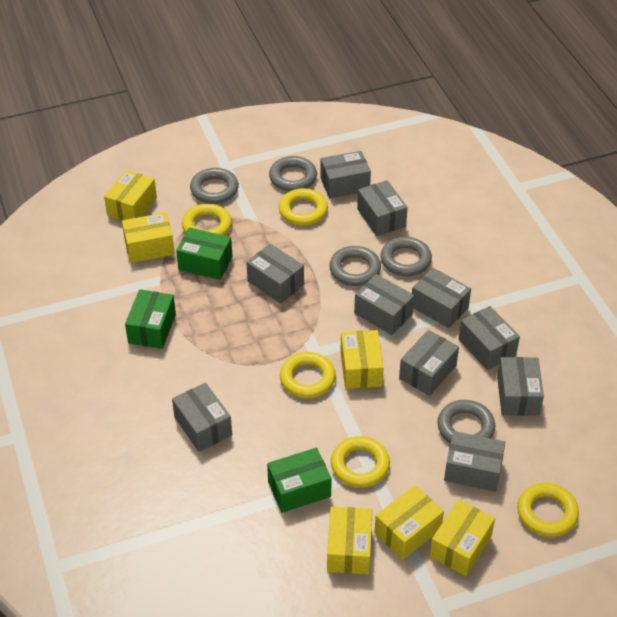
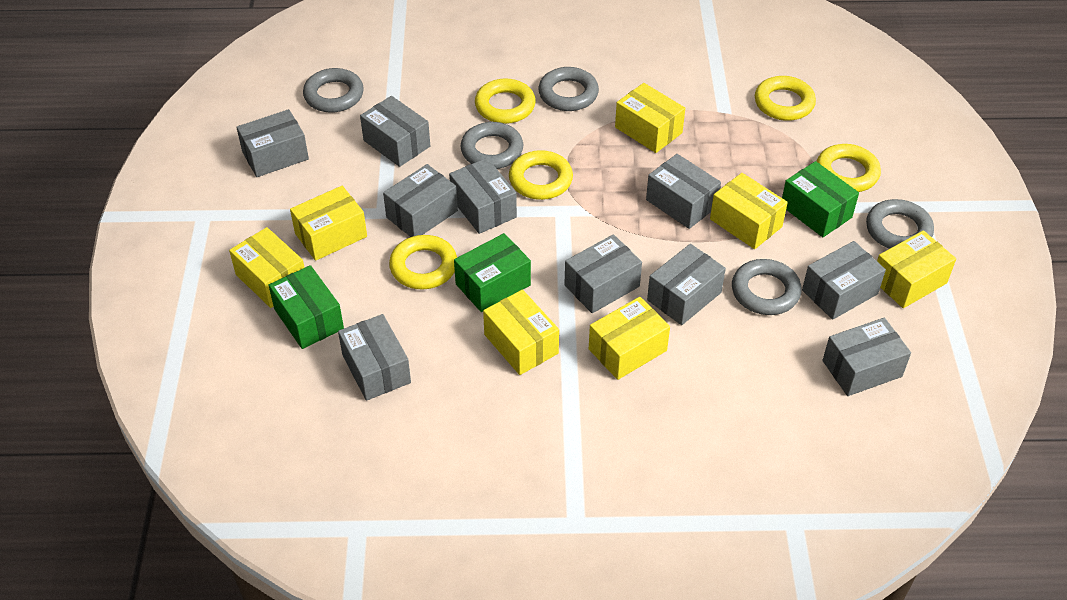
yellow box: 6 -> 7

